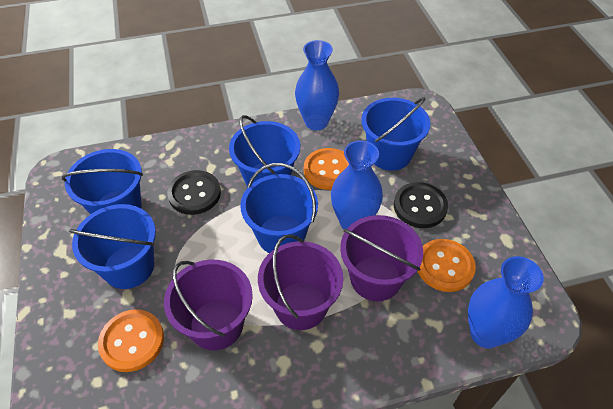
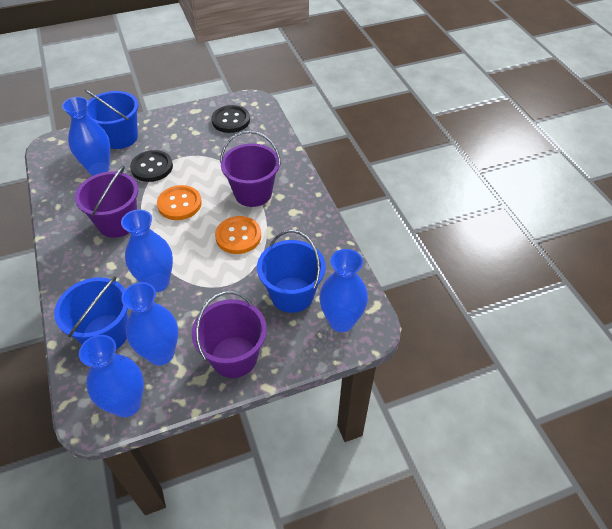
blue bucket: 5 -> 3
blue vase: 3 -> 5
orange button: 3 -> 2

